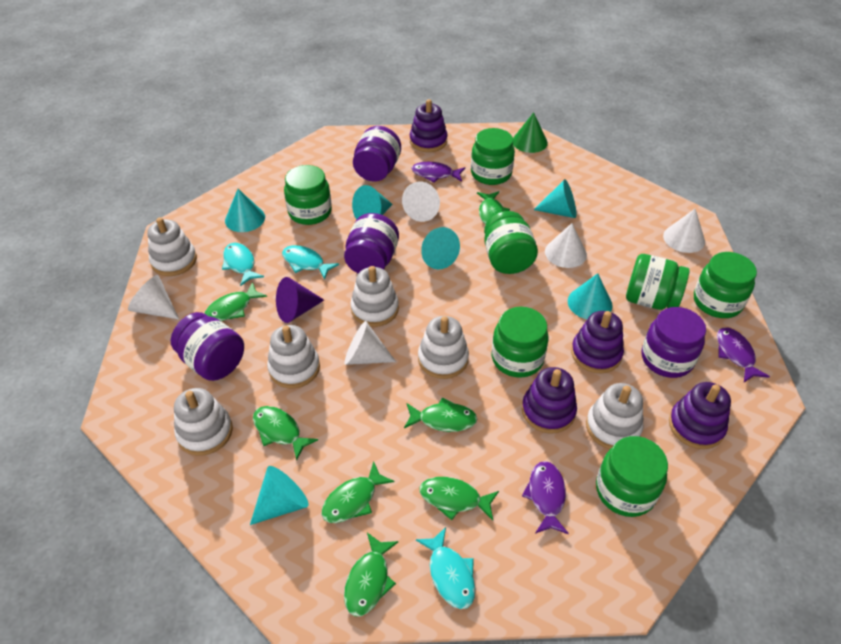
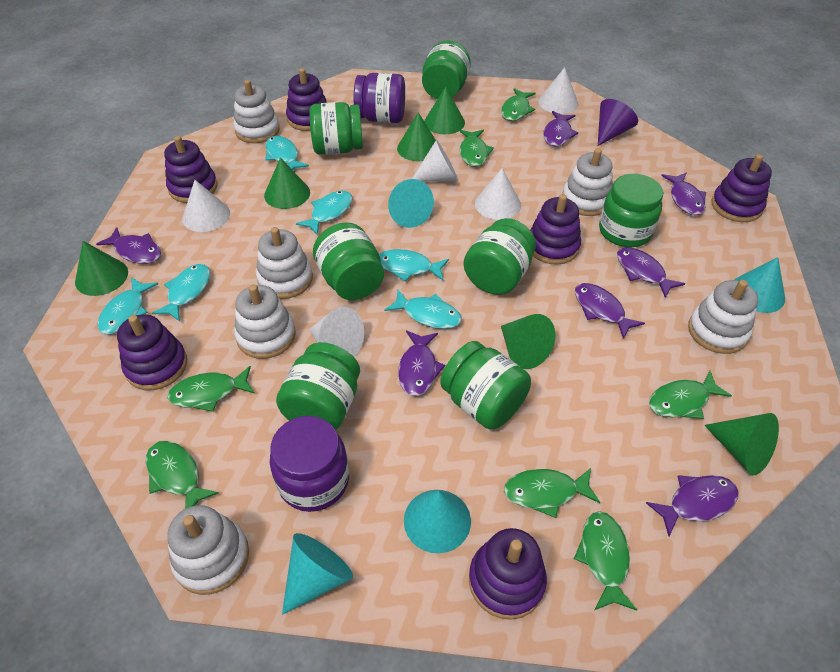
green cone: 1 -> 6
purple fish: 3 -> 7
purple jar: 4 -> 2
purple stacking toy: 4 -> 6
turquoise cone: 6 -> 4
turquoise fish: 3 -> 6

